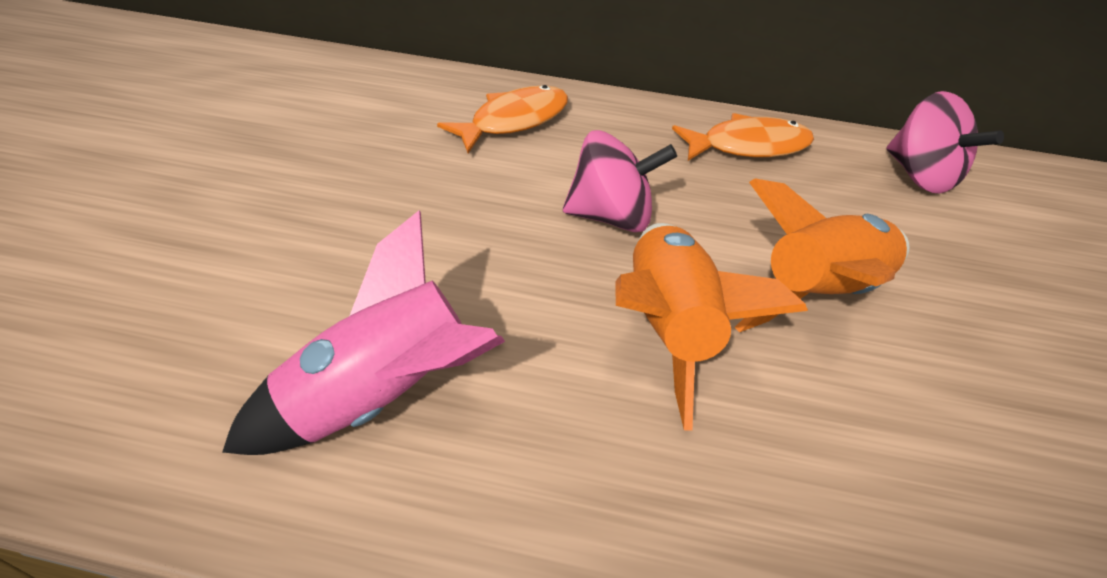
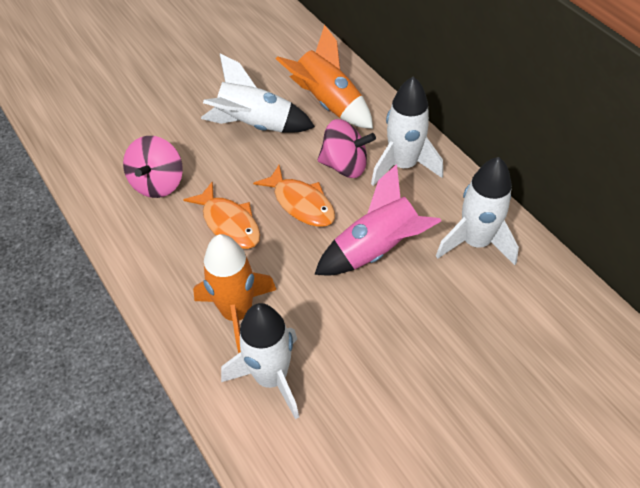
white rocket: 0 -> 4

